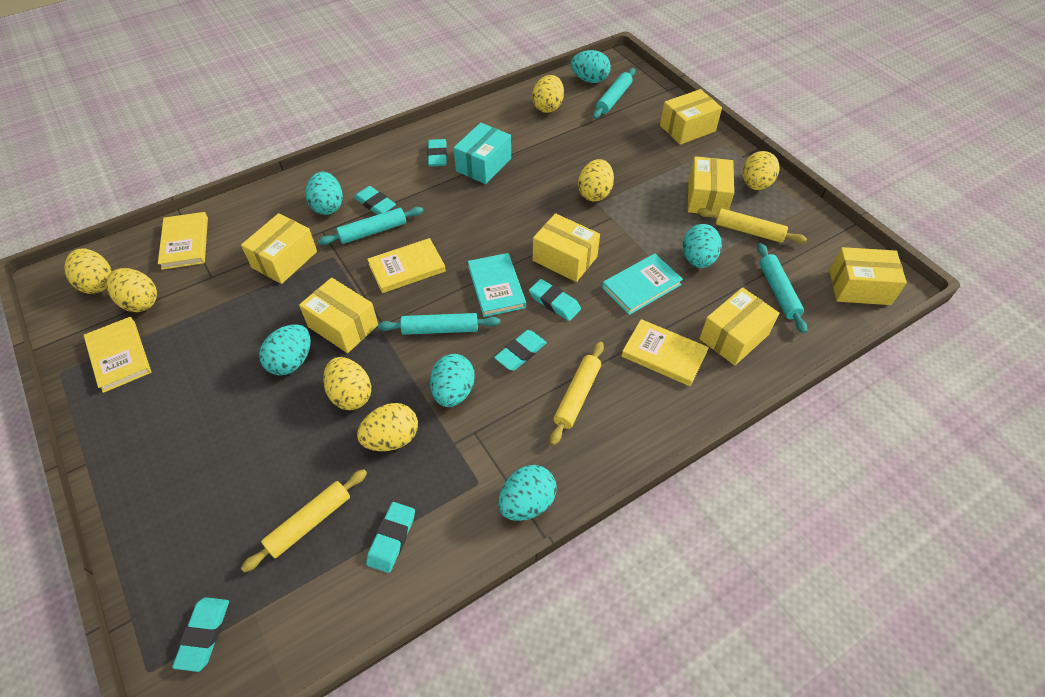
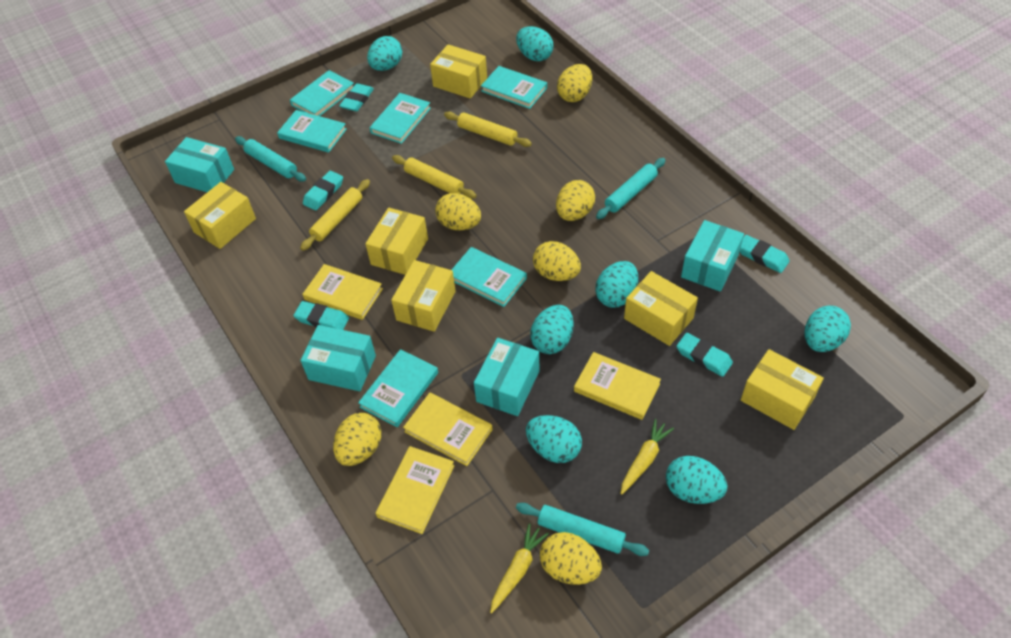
turquoise book: 2 -> 6
turquoise box: 1 -> 4
turquoise egg: 6 -> 7
turquoise eraser: 6 -> 5
turquoise rolling pin: 4 -> 3
yellow box: 7 -> 6
yellow carrot: 0 -> 2
yellow egg: 7 -> 6

